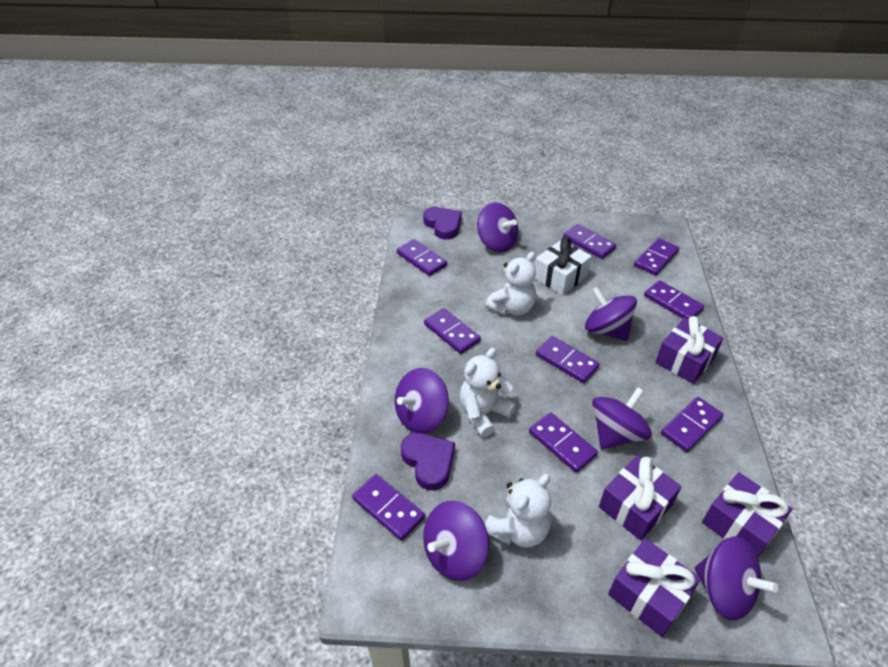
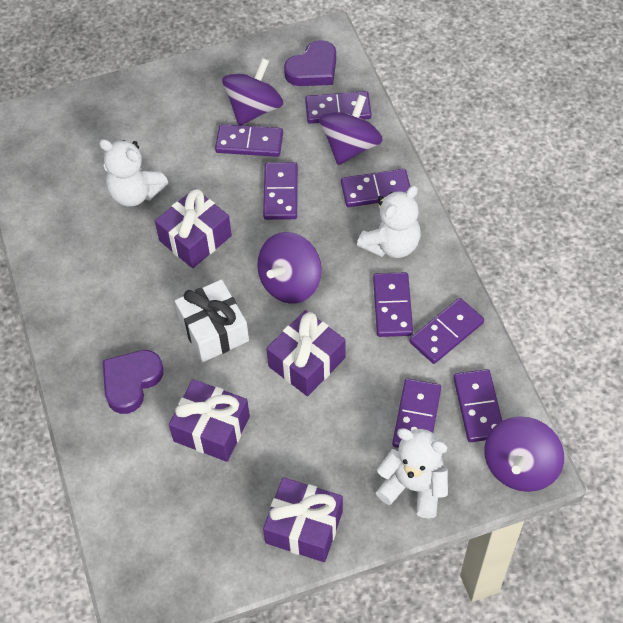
purple domino: 9 -> 8
purple spinning top: 6 -> 4

